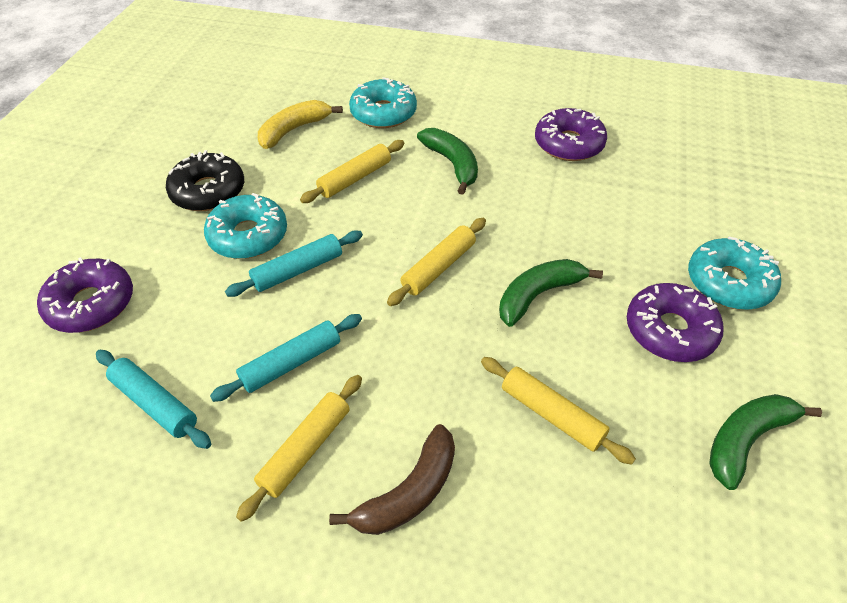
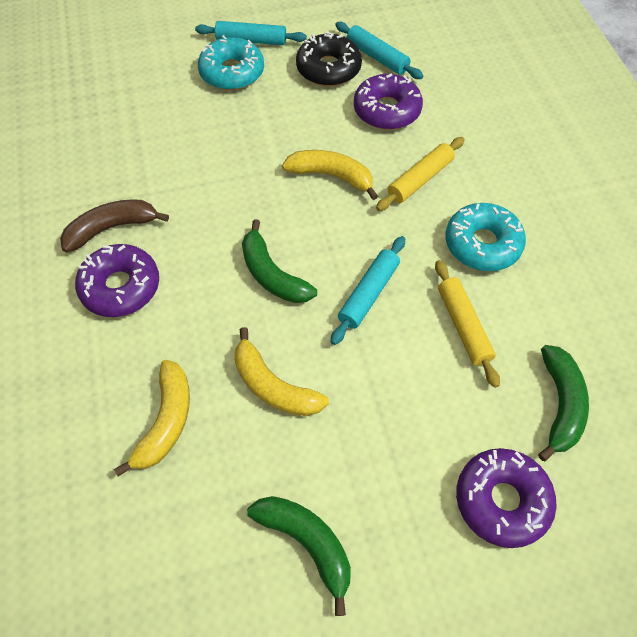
turquoise donut: 3 -> 2
yellow banana: 1 -> 3
yellow rolling pin: 4 -> 2

